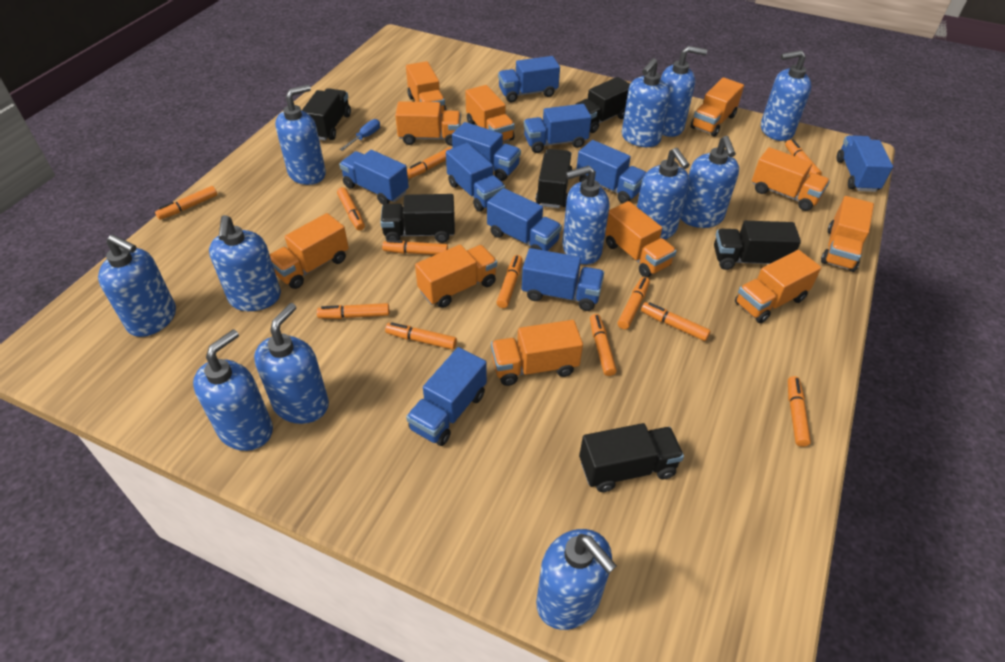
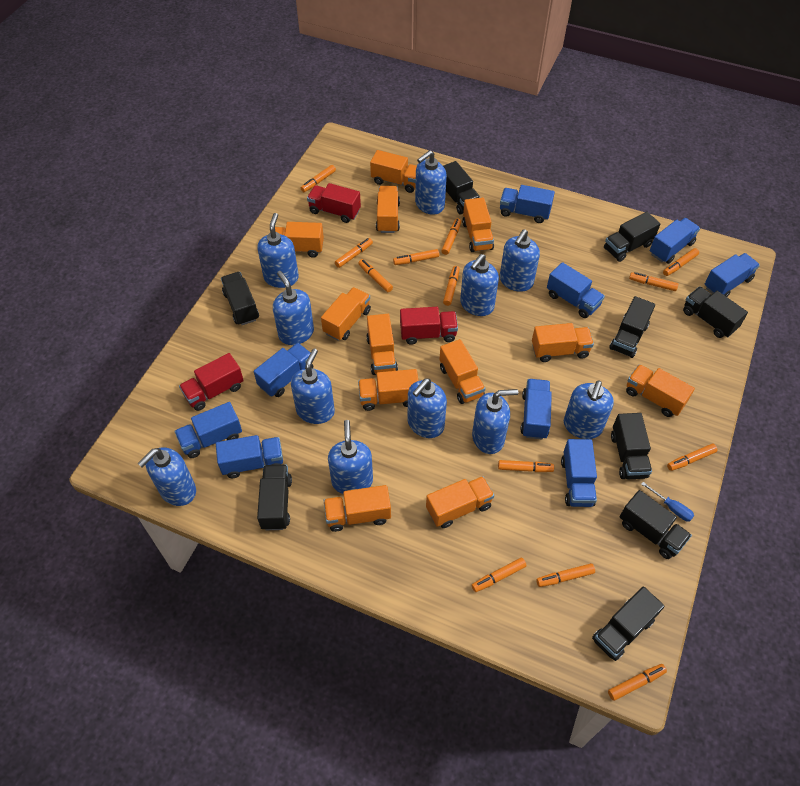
black truck: 6 -> 9
blue soap dispenser: 12 -> 11
blue truck: 10 -> 9
orange marker: 12 -> 13
orange truck: 11 -> 12
red truck: 0 -> 3

